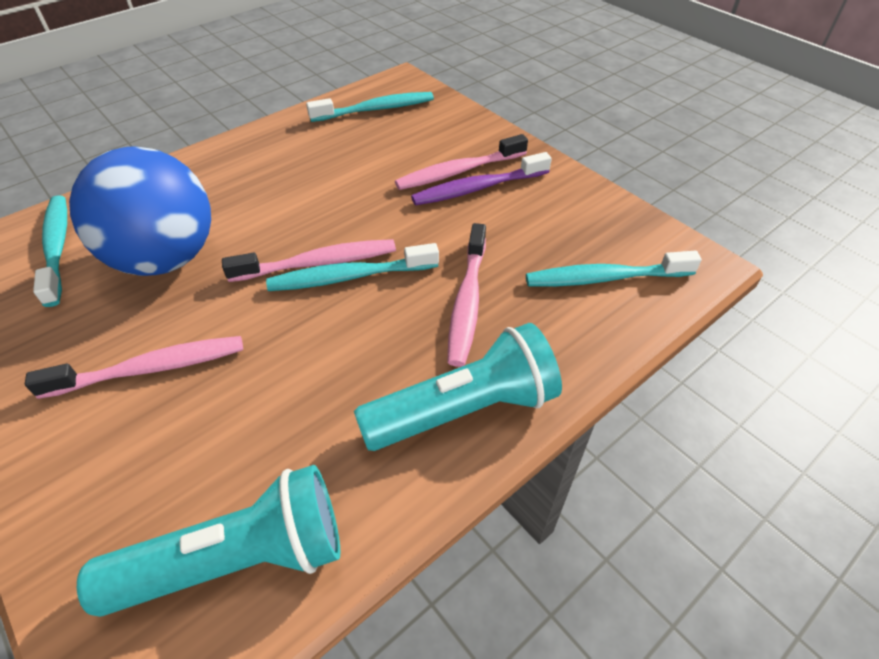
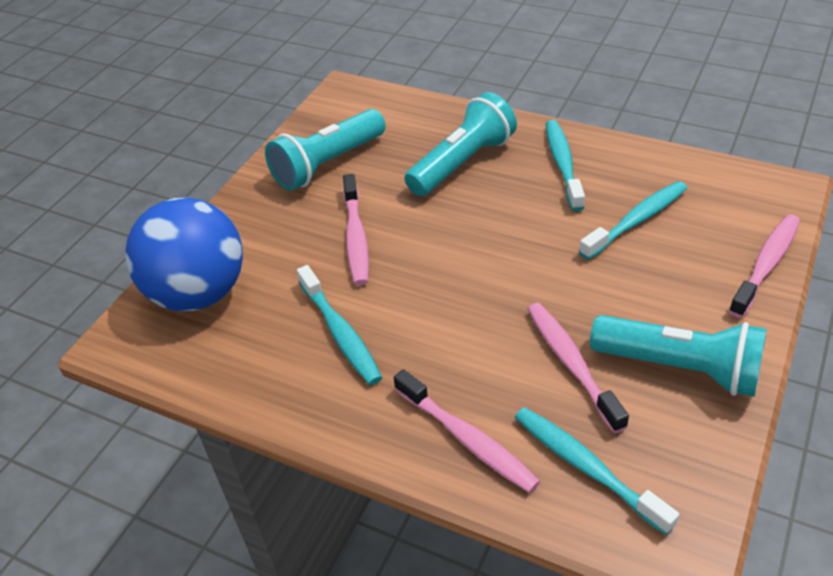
purple toothbrush: 1 -> 0
turquoise flashlight: 2 -> 3

